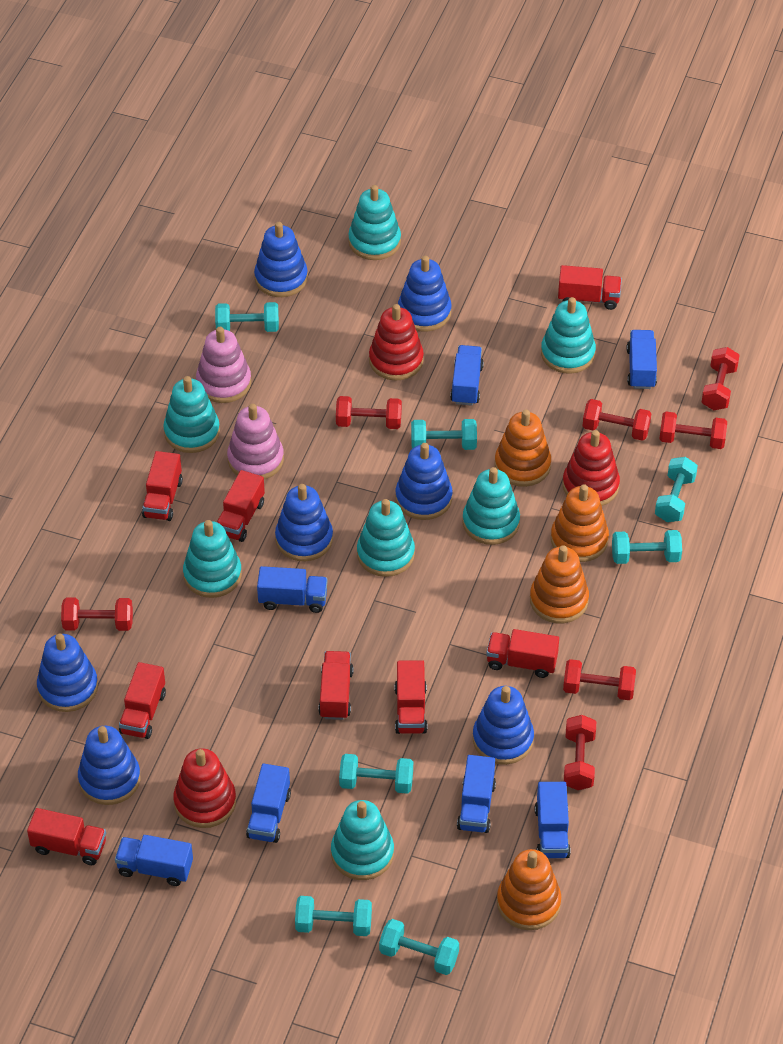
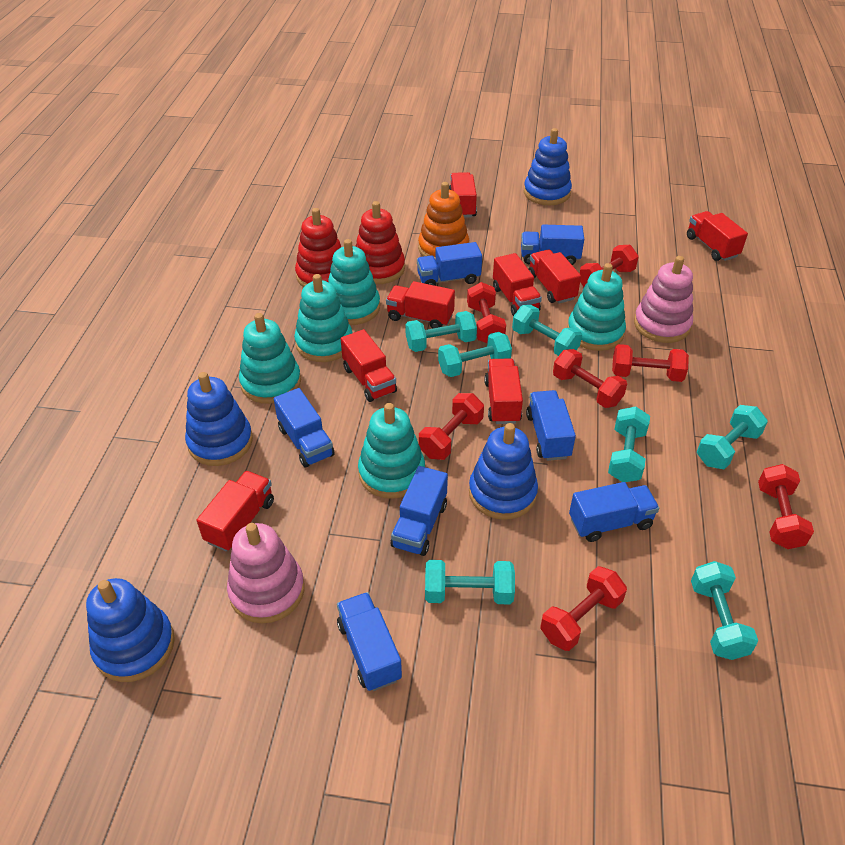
blue stacking toy: 7 -> 4
orange stacking toy: 4 -> 1
red stacking toy: 3 -> 2
turquoise stacking toy: 7 -> 5

